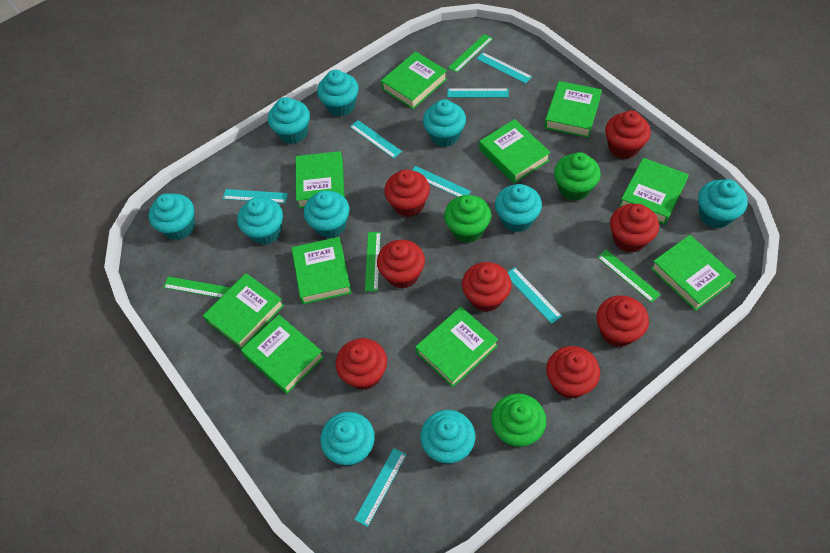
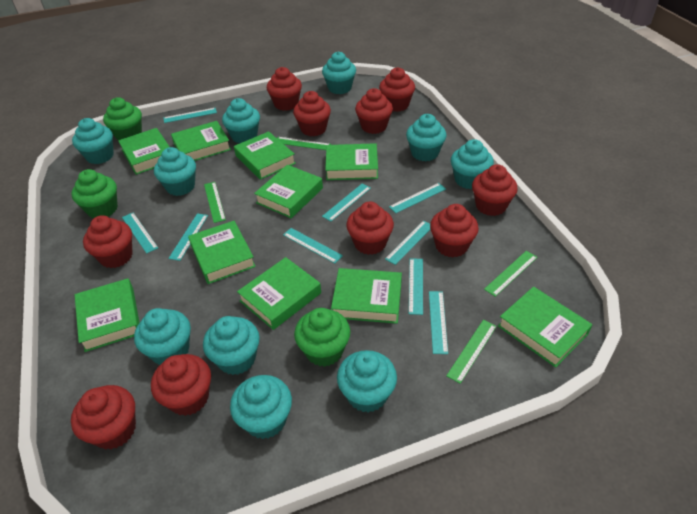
red cupcake: 8 -> 10
turquoise ruler: 7 -> 9

